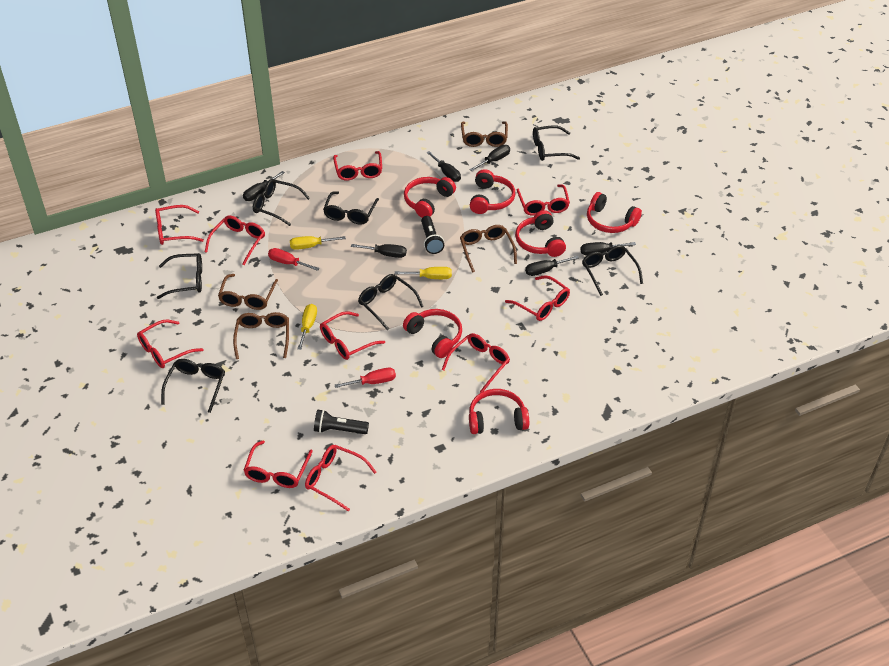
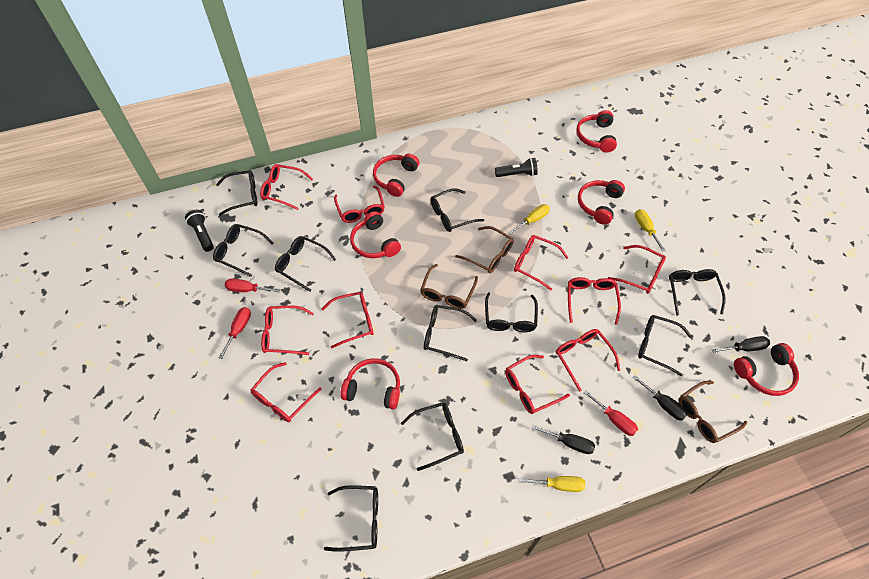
black glasses: 7 -> 10
black screwdriver: 6 -> 3
brown glasses: 4 -> 3
red screwdriver: 2 -> 3

